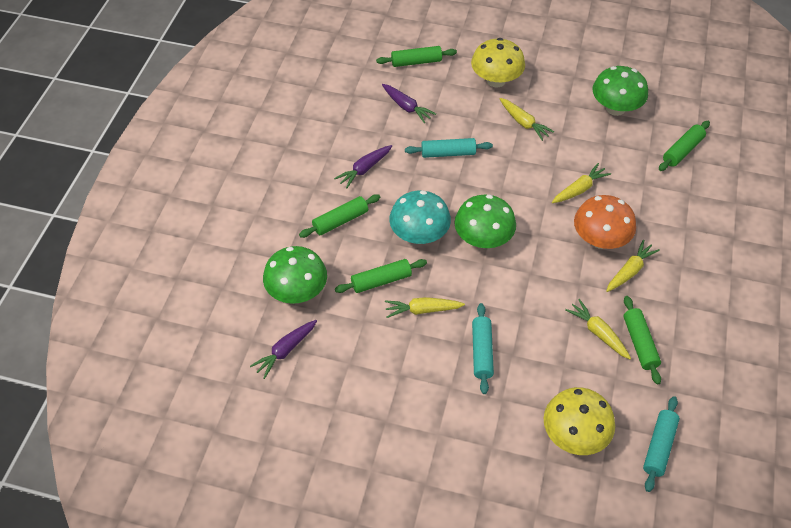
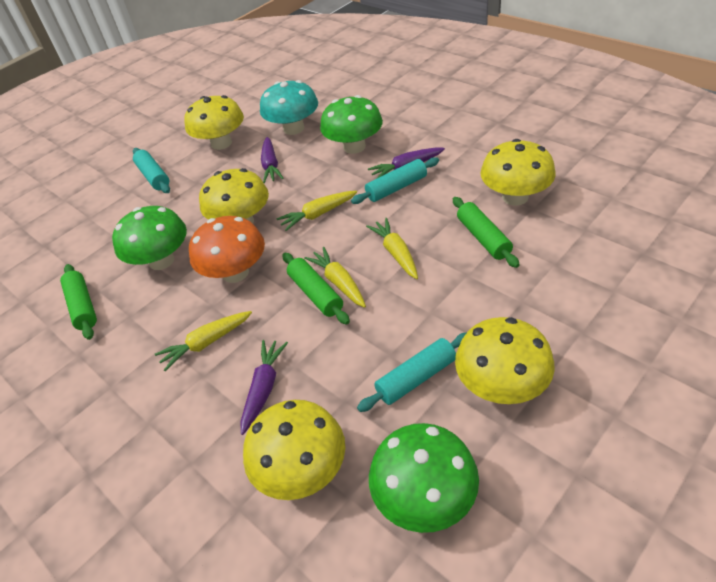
green rolling pin: 5 -> 3
yellow carrot: 5 -> 4
yellow mushroom: 2 -> 5

